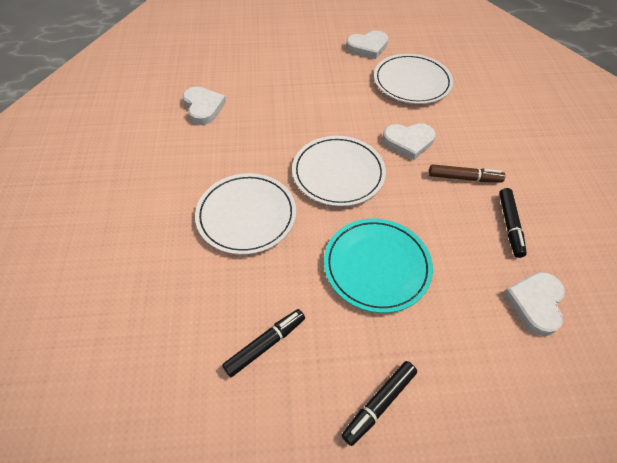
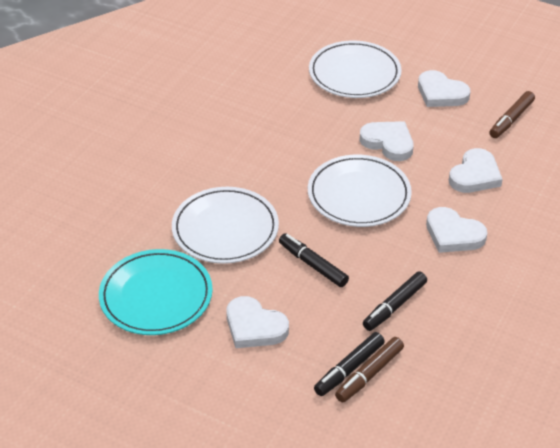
brown marker: 1 -> 2
white heart: 4 -> 5

